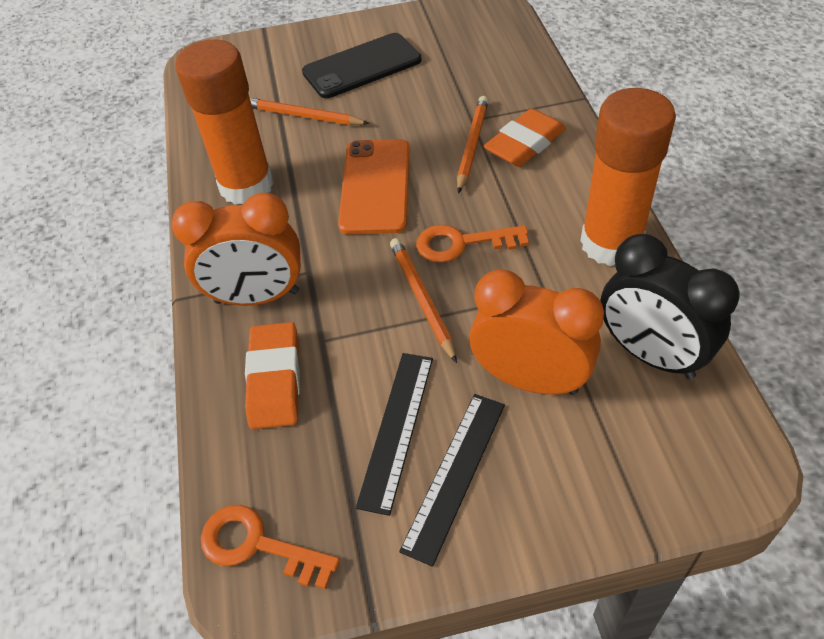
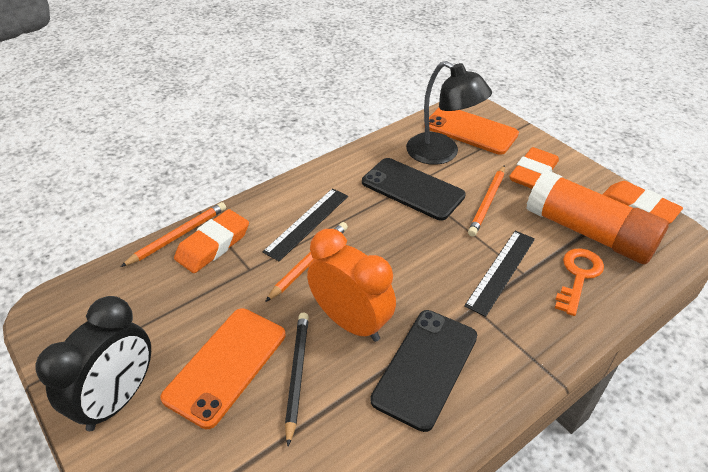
black lamp: 0 -> 1
black pencil: 0 -> 1
black phone: 1 -> 2
orange clock: 2 -> 1
orange eraser: 2 -> 3
orange glue stick: 2 -> 1
orange key: 2 -> 1
orange phone: 1 -> 2

